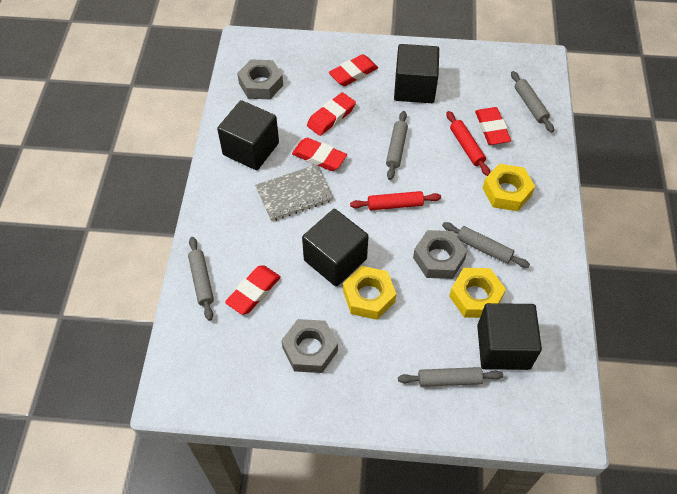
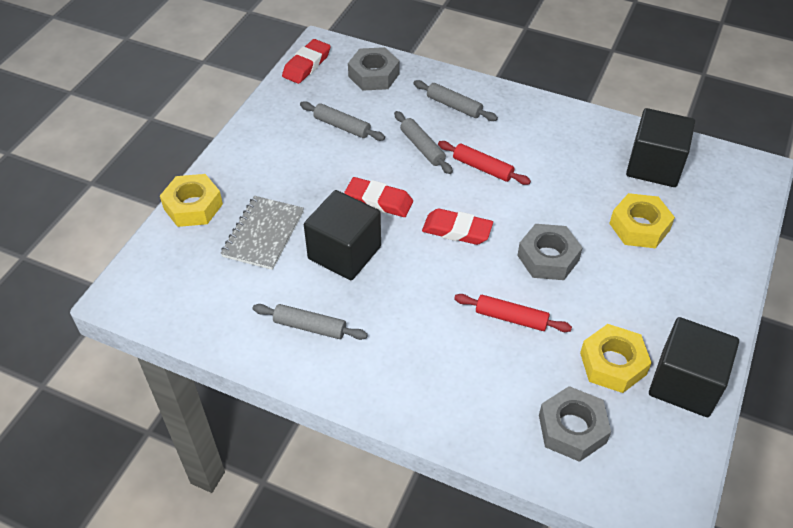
black cube: 4 -> 3
grey rolling pin: 5 -> 4
red eraser: 5 -> 3

